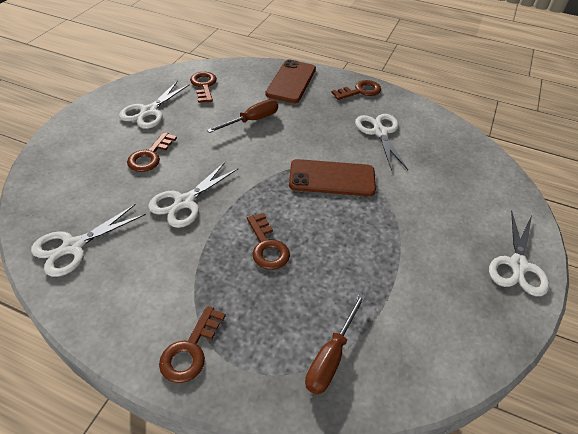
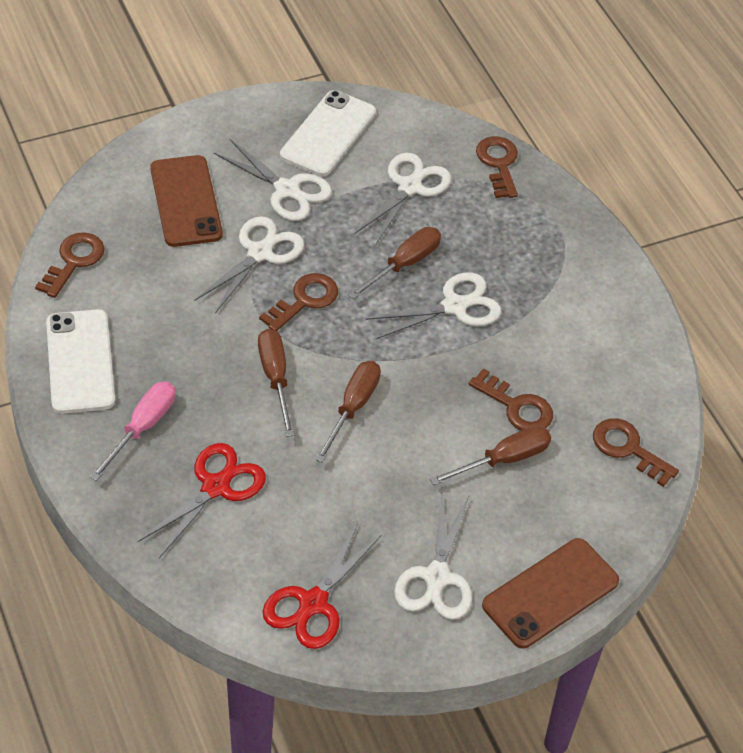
brown screwdriver: 2 -> 4
pink screwdriver: 0 -> 1
red scissors: 0 -> 2
white phone: 0 -> 2

